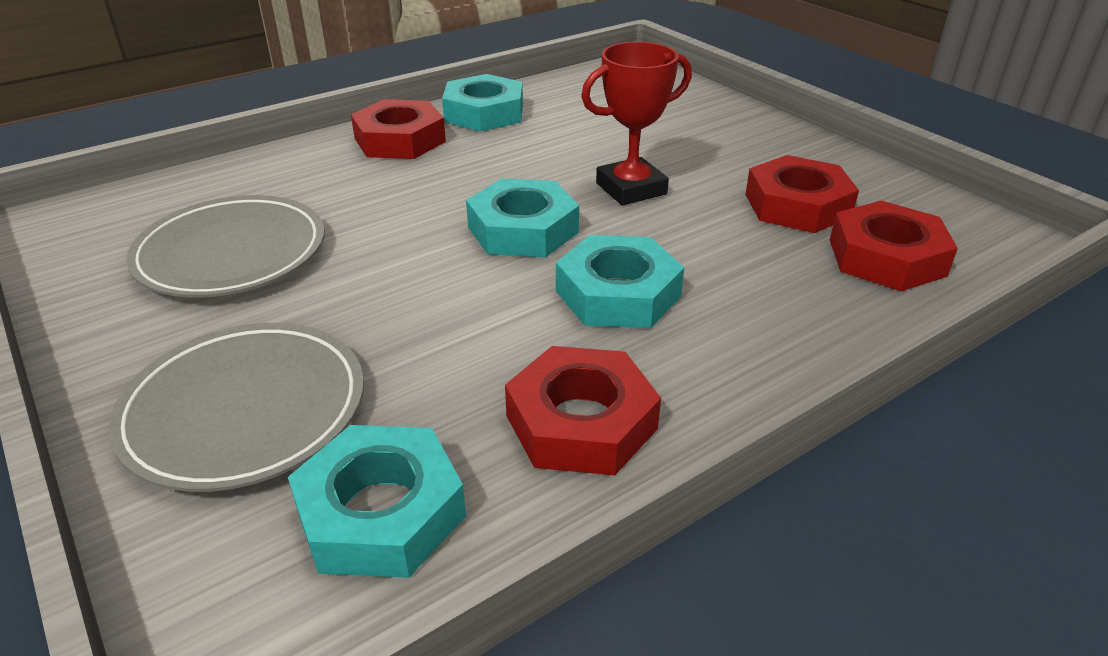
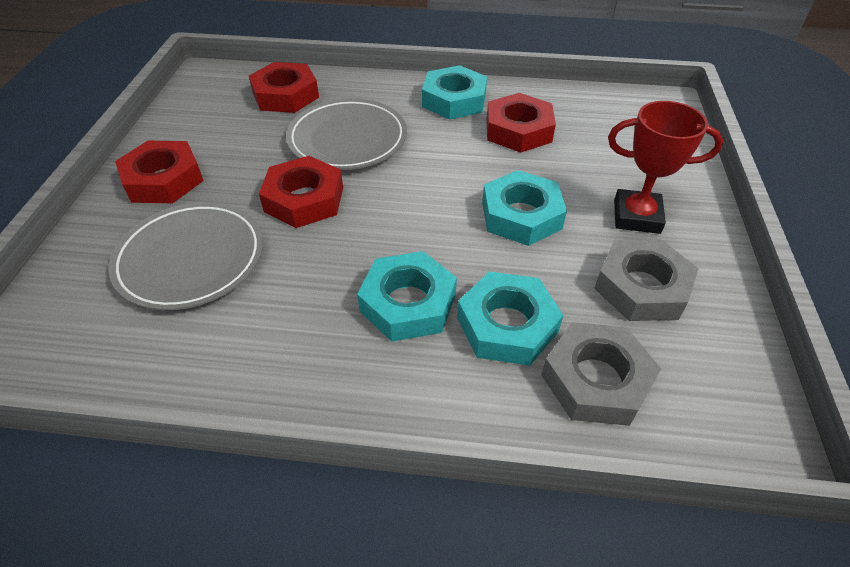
grey nut: 0 -> 2

